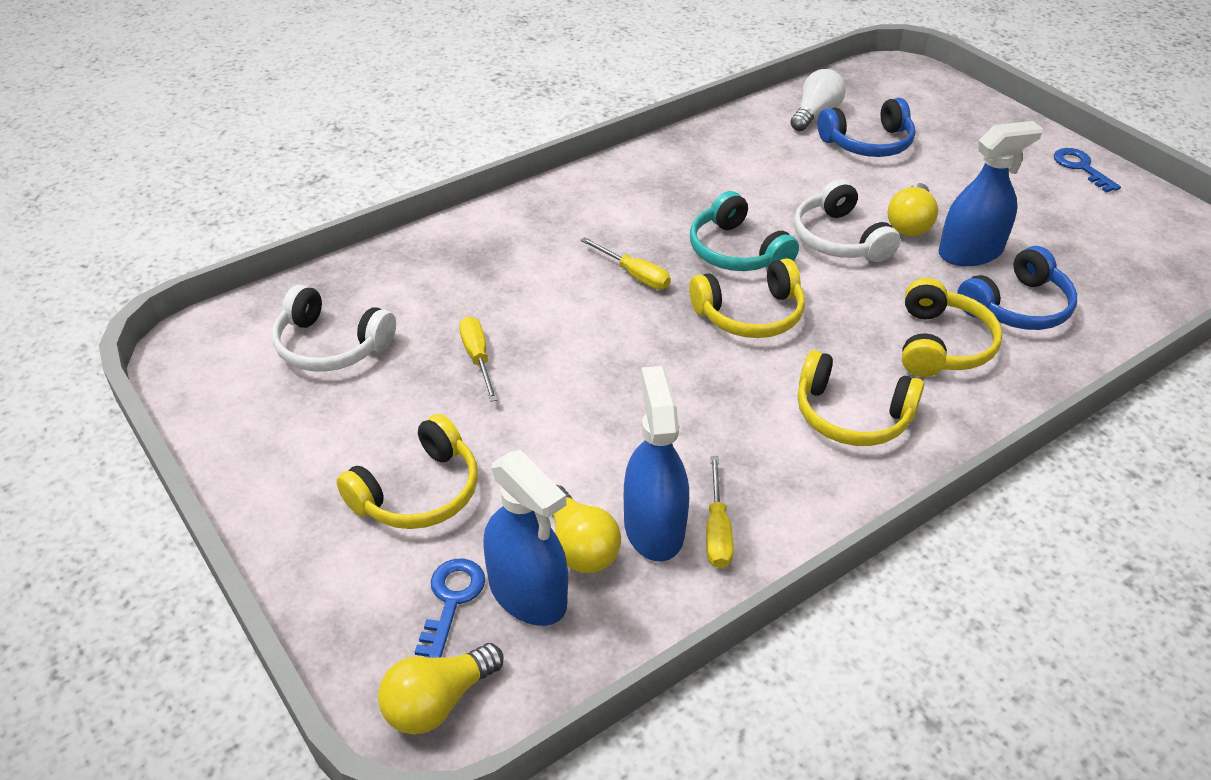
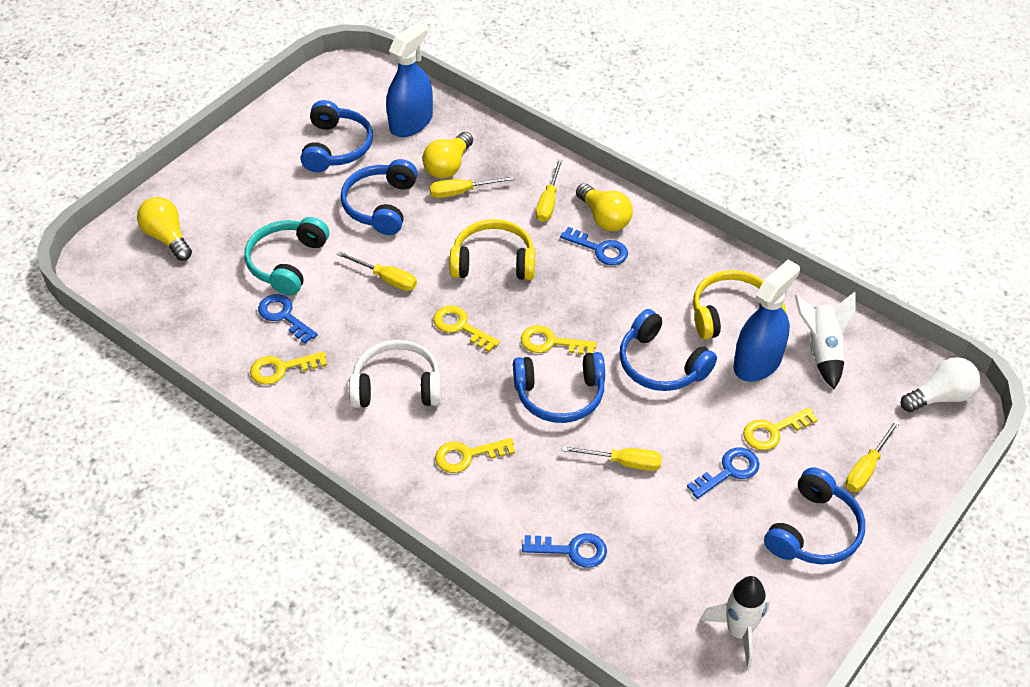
blue headphones: 2 -> 5
blue key: 2 -> 4
blue spray bottle: 3 -> 2
white headphones: 2 -> 1
white rocket: 0 -> 2
yellow headphones: 4 -> 2
yellow key: 0 -> 5
yellow screwdriver: 3 -> 5

